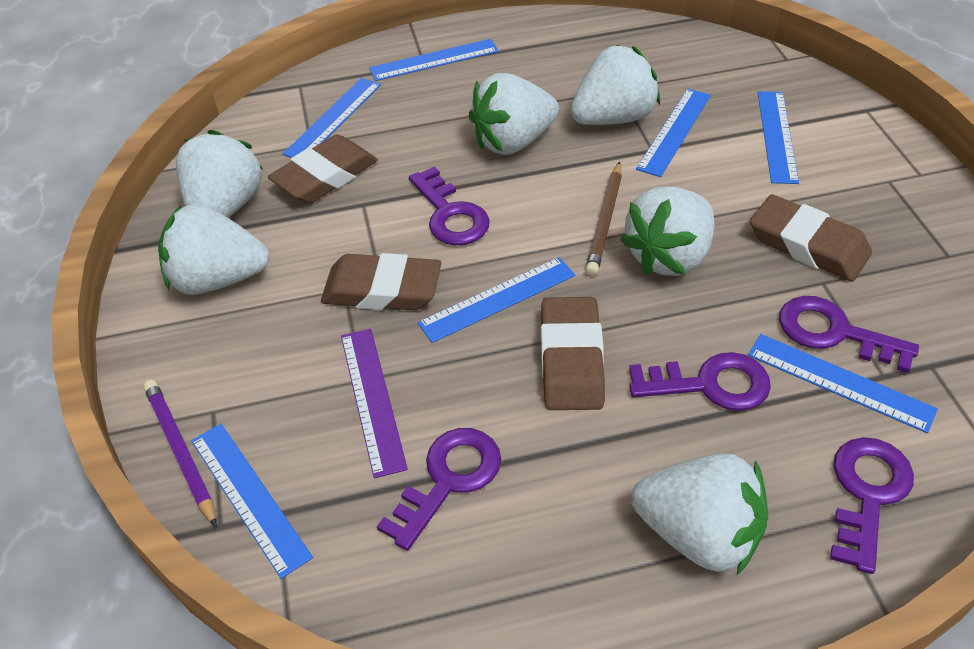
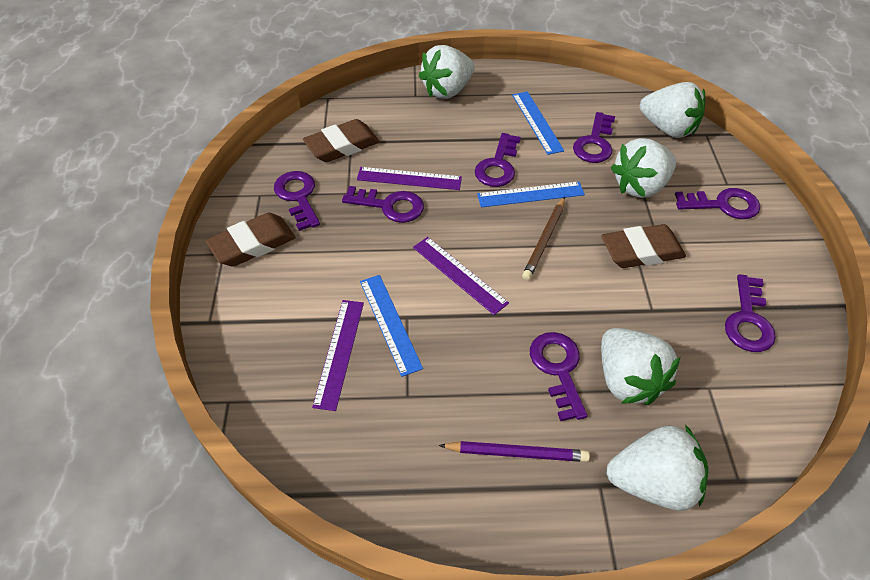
blue ruler: 7 -> 3
brown eraser: 4 -> 3
purple key: 5 -> 7
purple ruler: 1 -> 3
white strawberry: 6 -> 5

